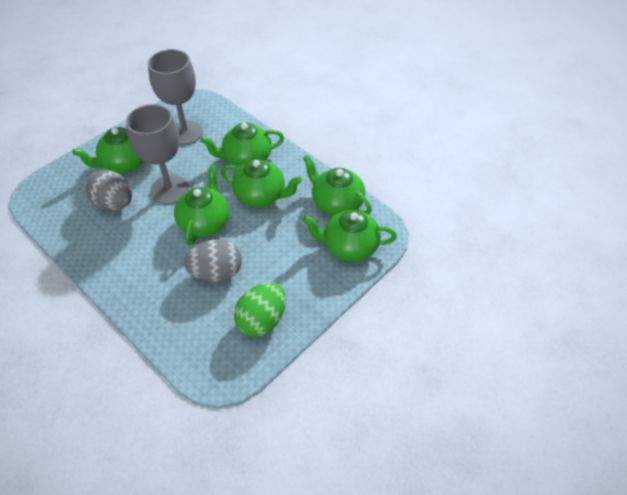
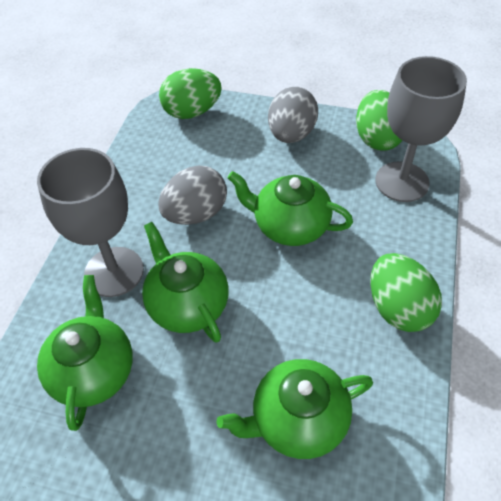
green egg: 1 -> 3
green teapot: 6 -> 4

